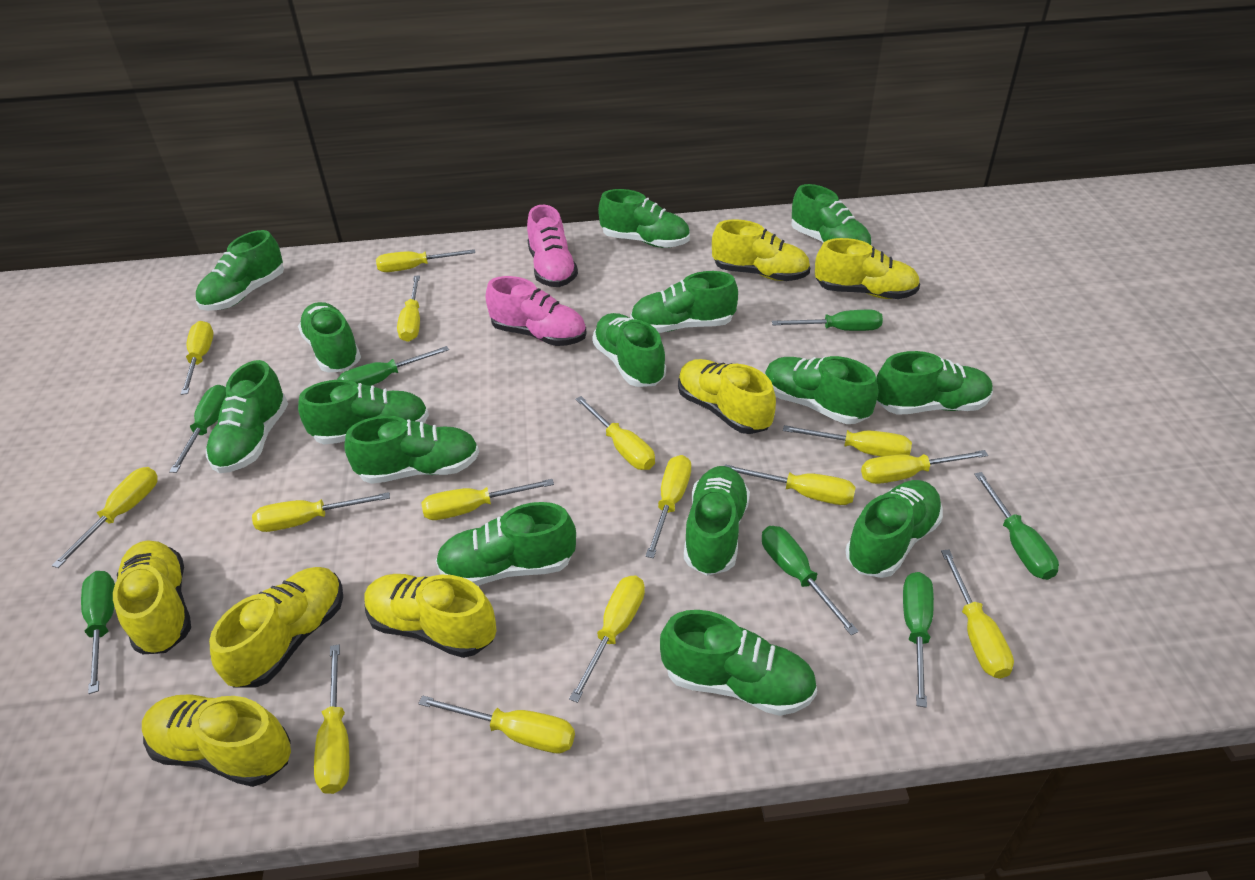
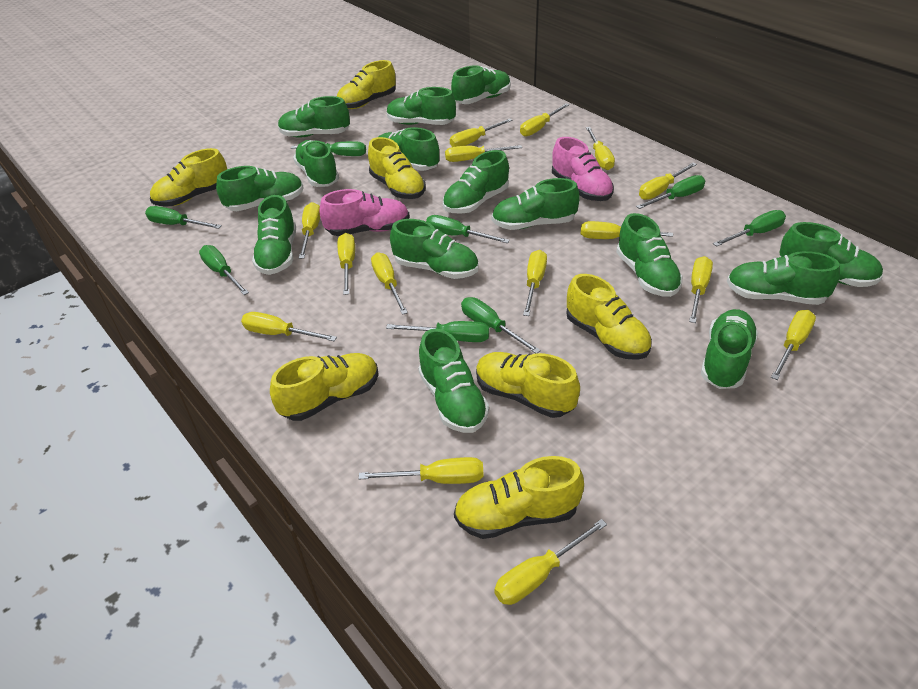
green screwdriver: 7 -> 8

